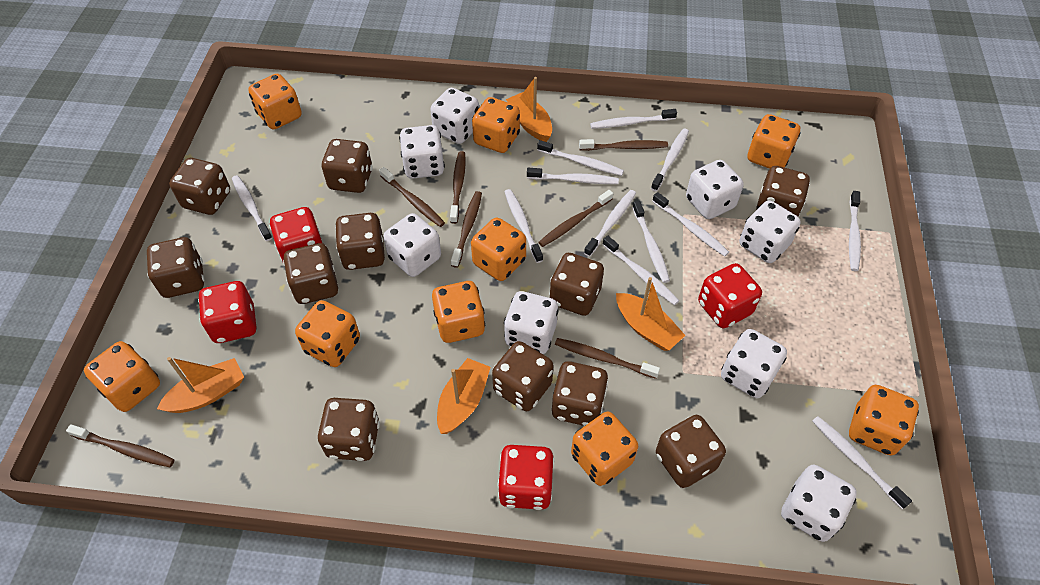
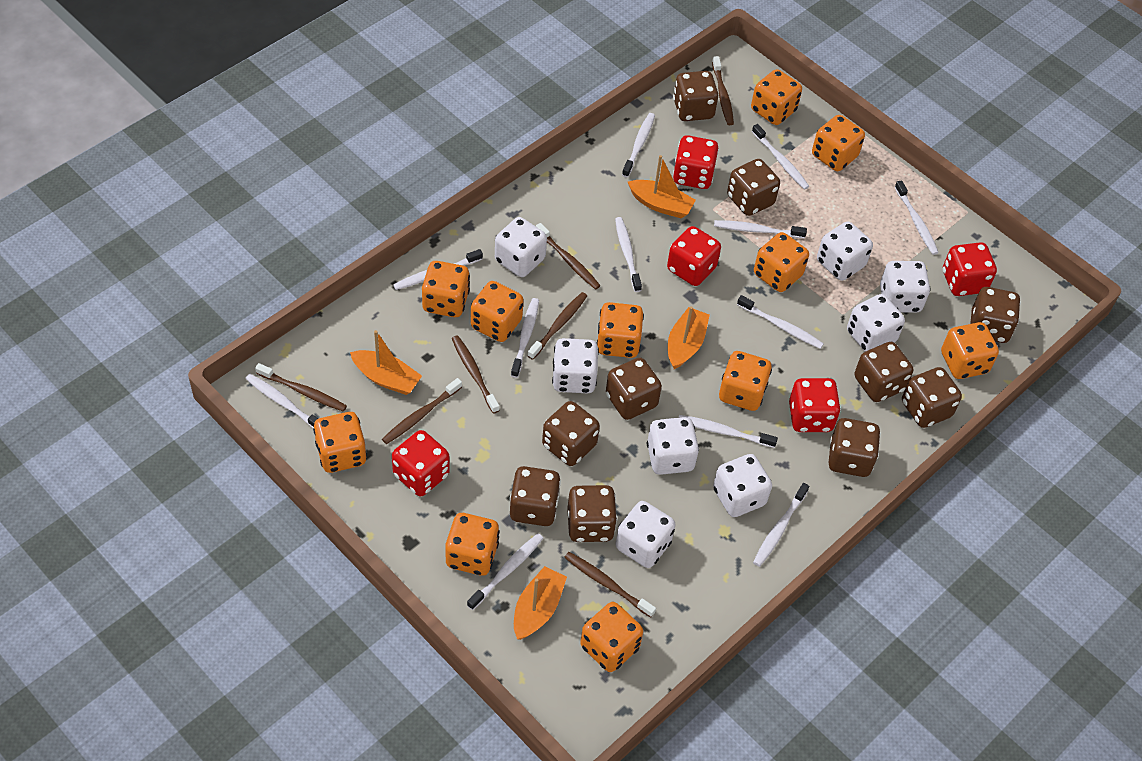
brown dice: 11 -> 10
orange dice: 9 -> 11
red dice: 4 -> 5

